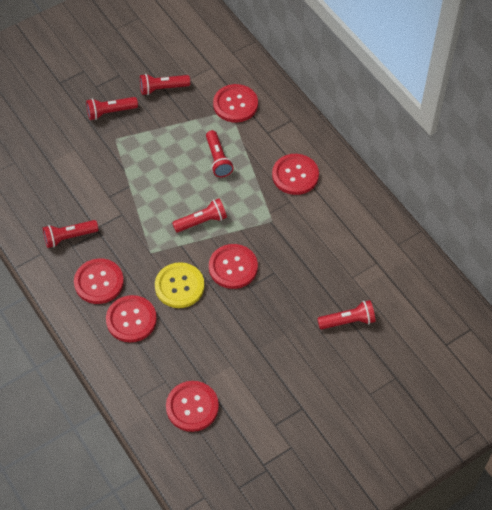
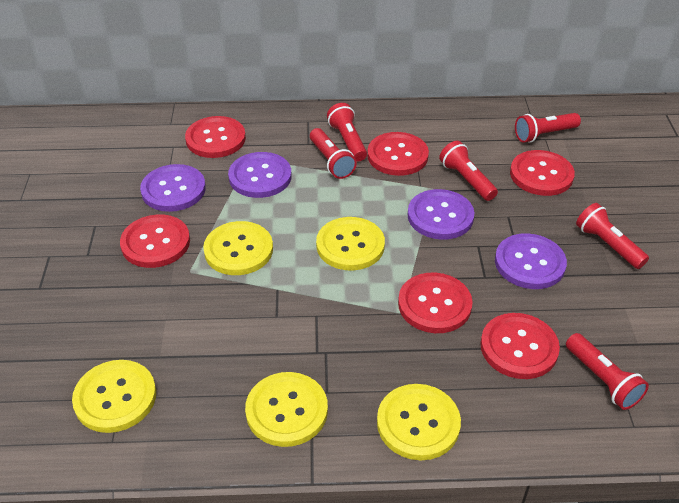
purple button: 0 -> 4
yellow button: 1 -> 5

